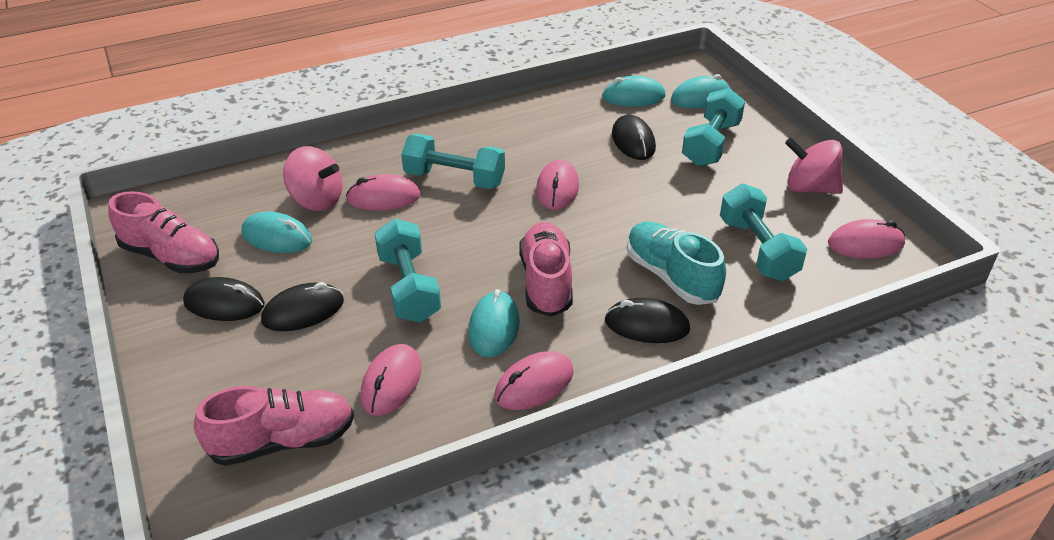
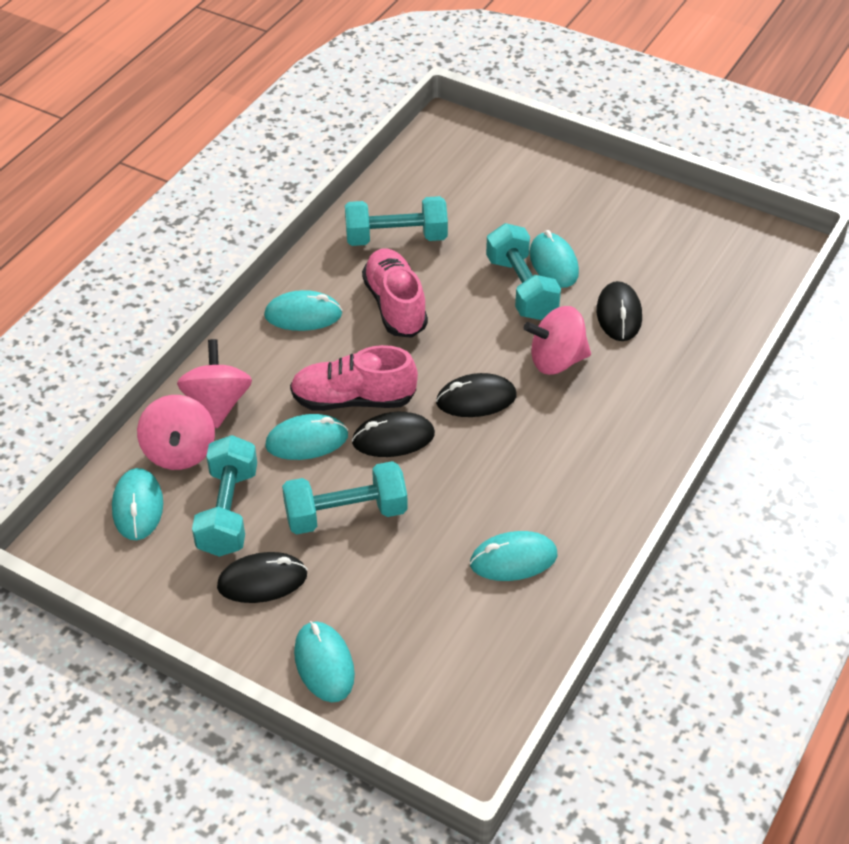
pink mouse: 5 -> 0
pink shoe: 3 -> 2
pink spinning top: 2 -> 3
turquoise mouse: 4 -> 6
turquoise shoe: 1 -> 0

